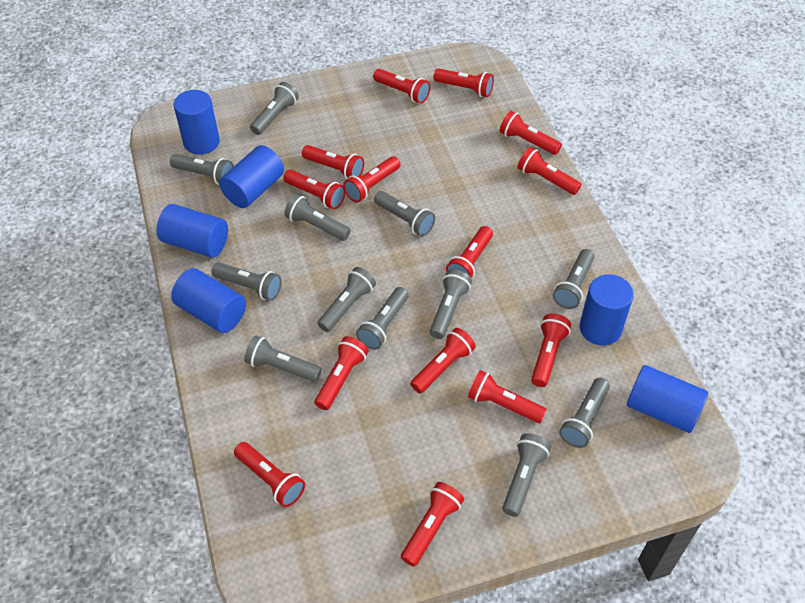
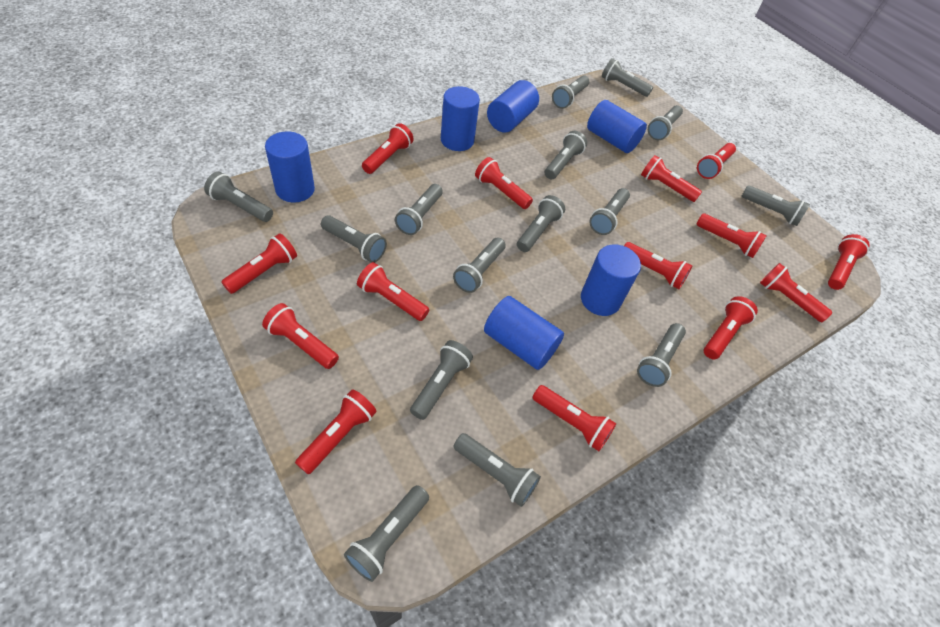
grey flashlight: 12 -> 15

